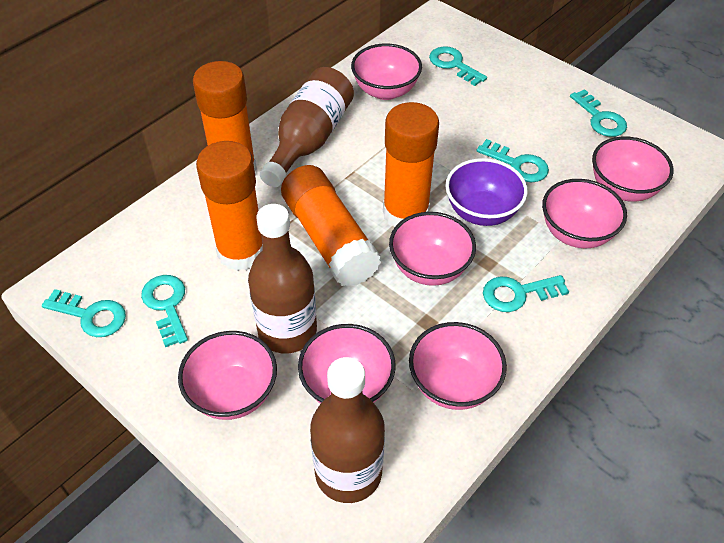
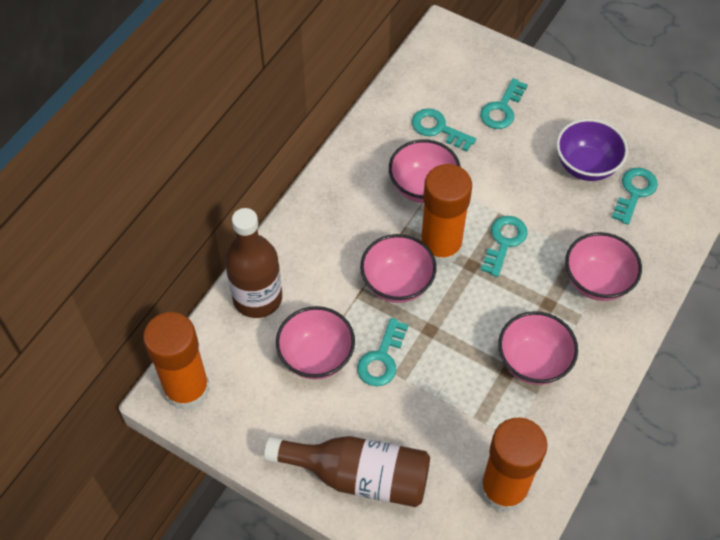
brown bottle: 3 -> 2
orange glue stick: 4 -> 3
pink bowl: 7 -> 5
turquoise key: 6 -> 5

